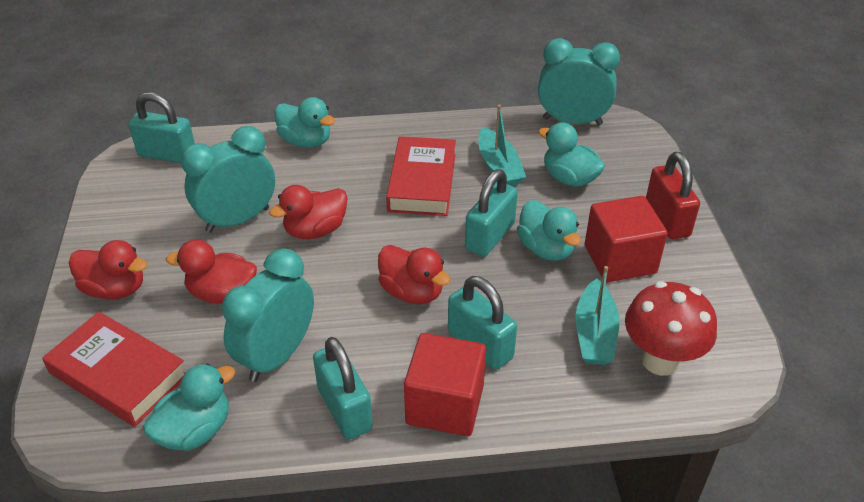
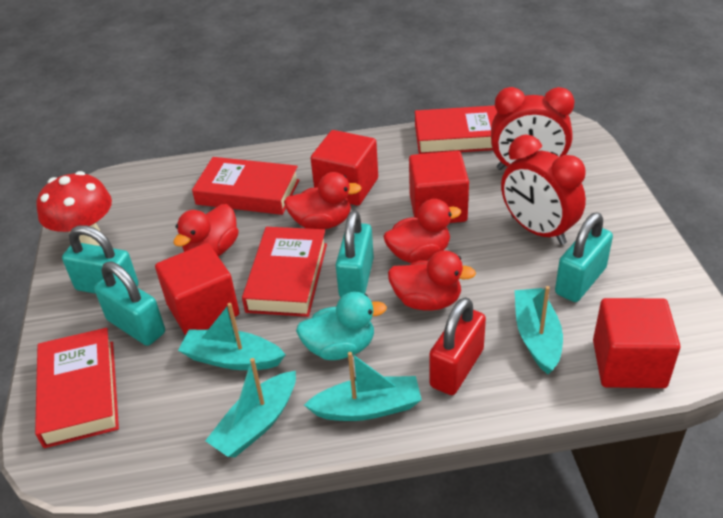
red book: 2 -> 4
red clock: 0 -> 2
red cube: 2 -> 4
turquoise boat: 2 -> 4
turquoise clock: 3 -> 0
turquoise duck: 4 -> 1

